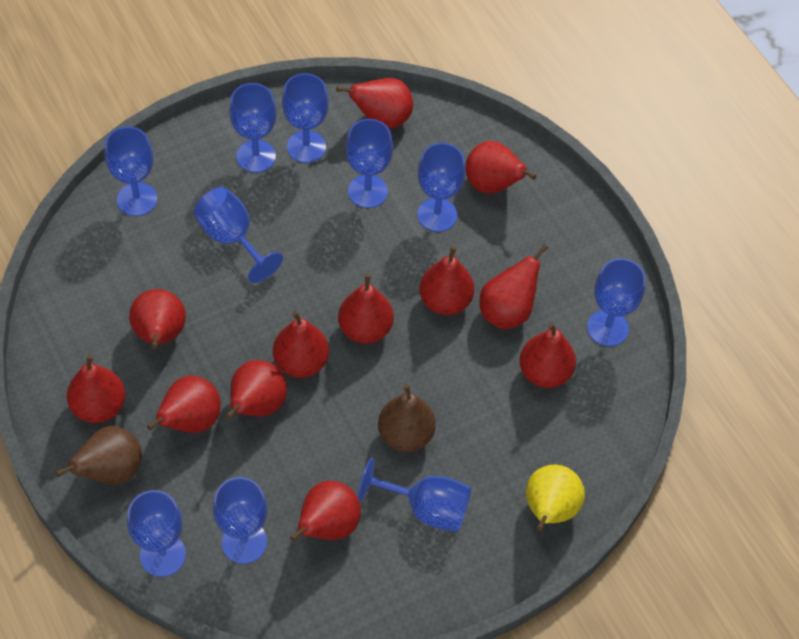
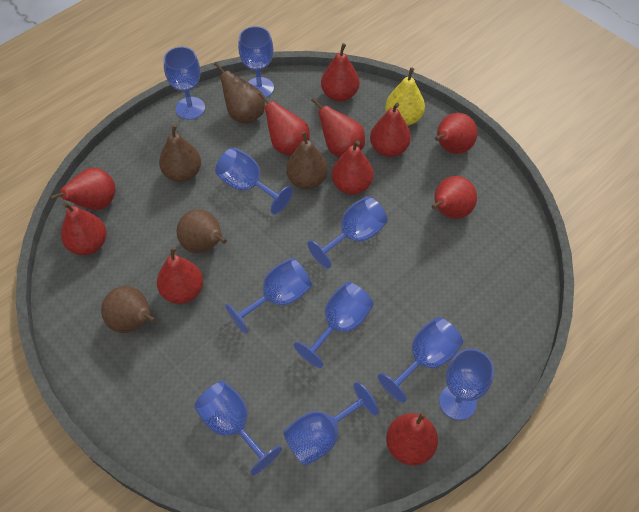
brown pear: 2 -> 5
red pear: 12 -> 11

